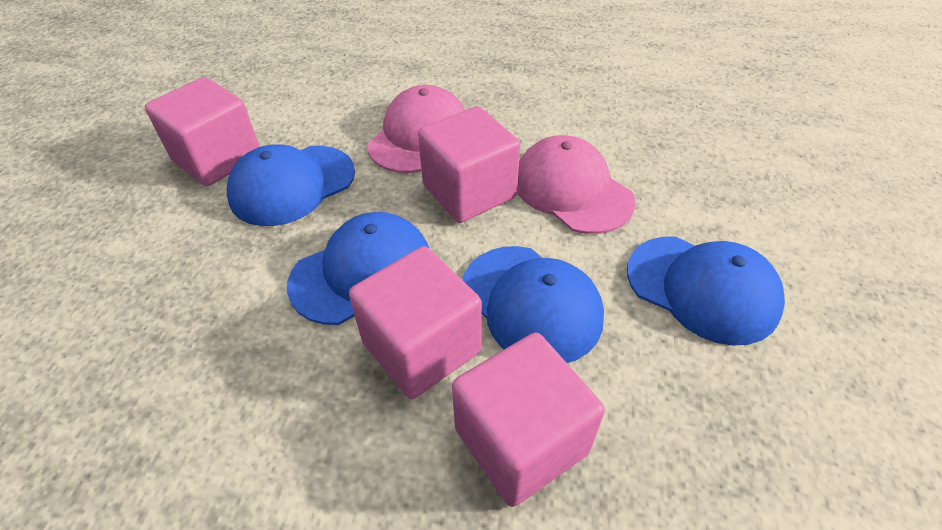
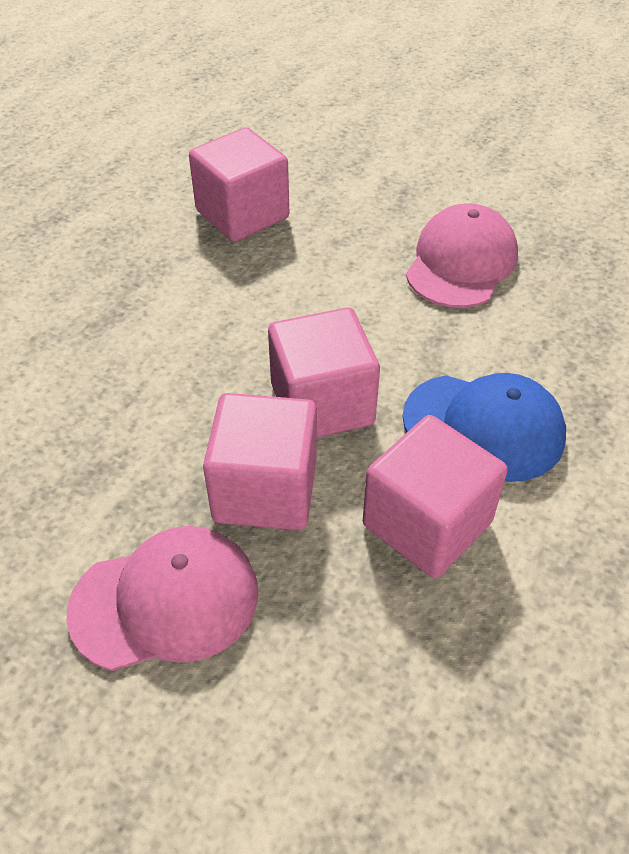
blue cap: 4 -> 1

